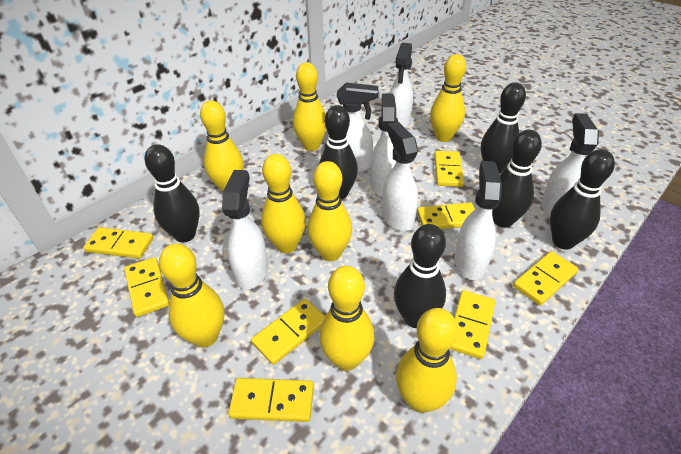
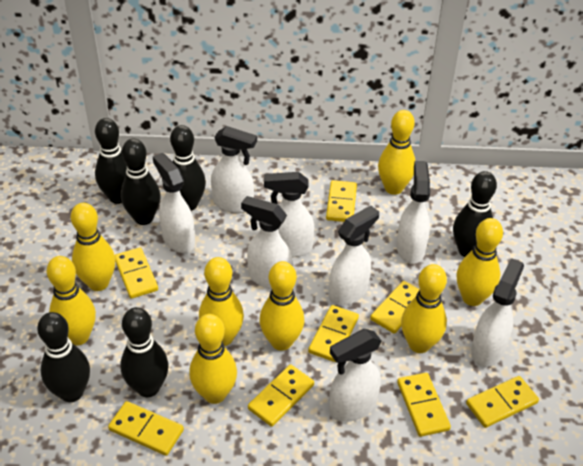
white spray bottle: 7 -> 8

